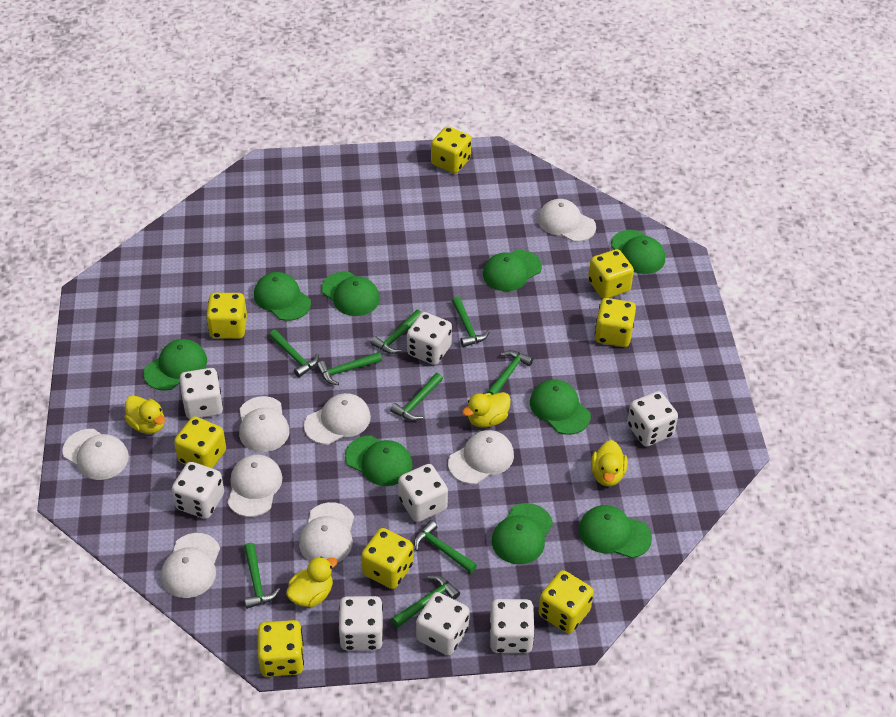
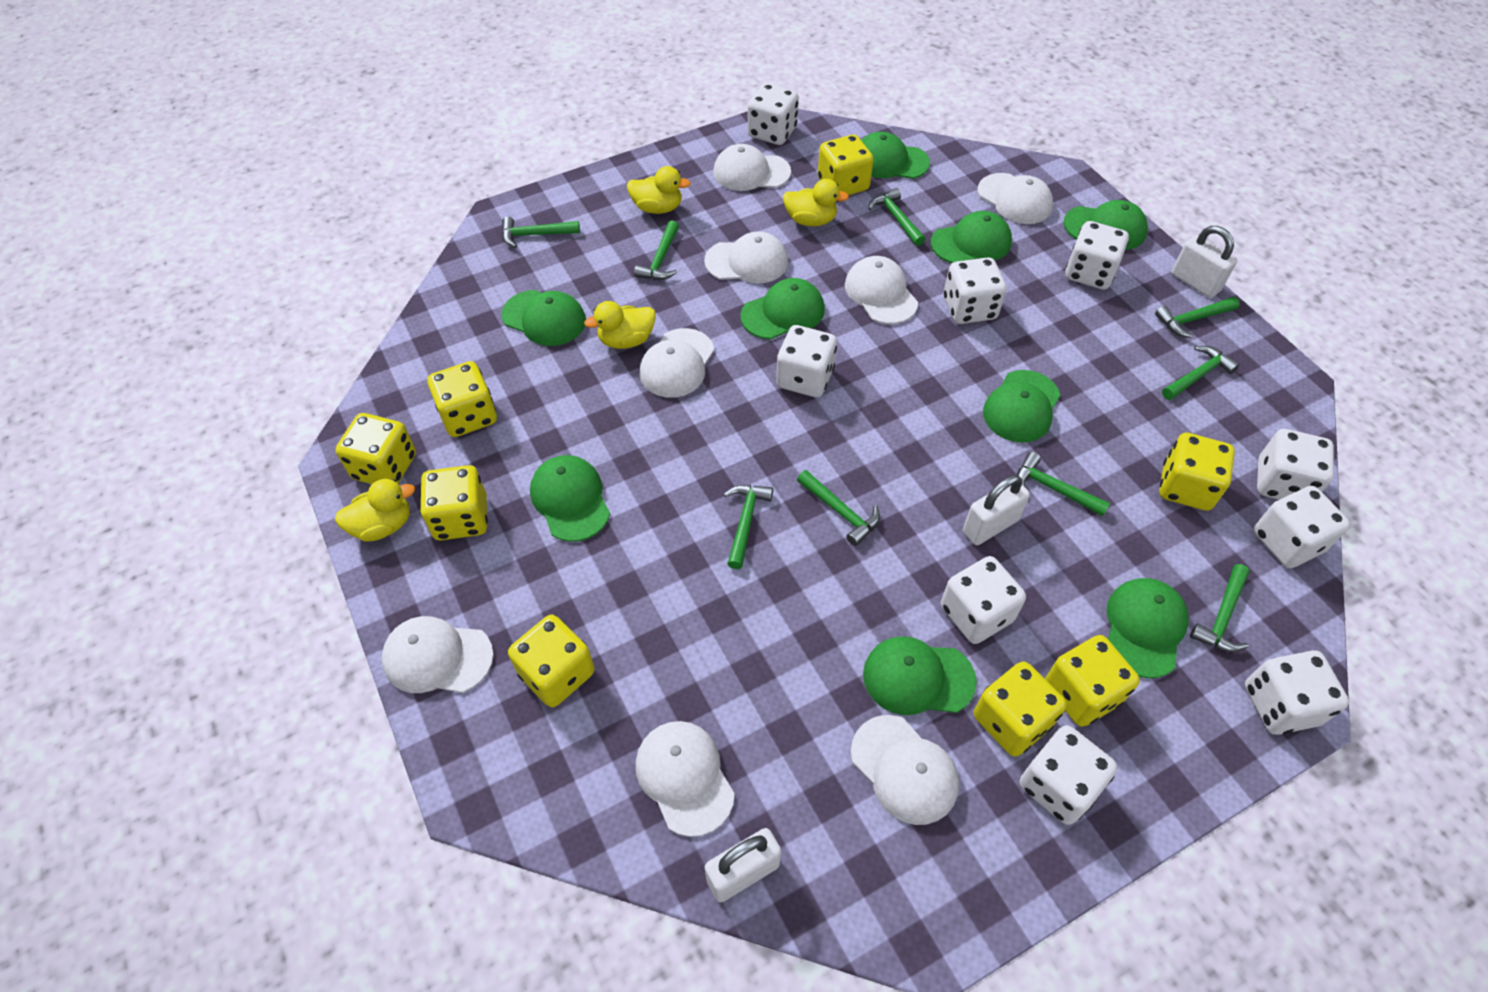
white dice: 8 -> 9
white padlock: 0 -> 3

